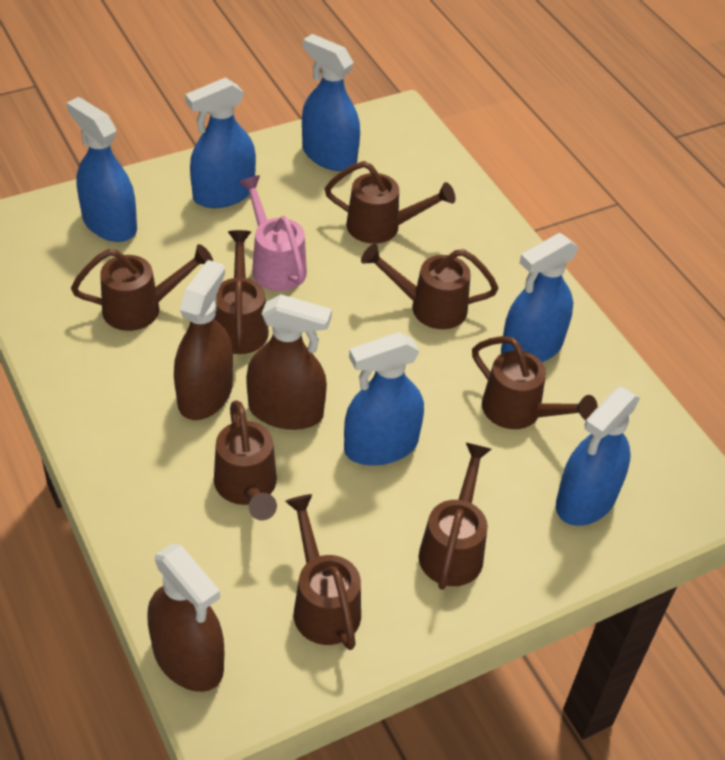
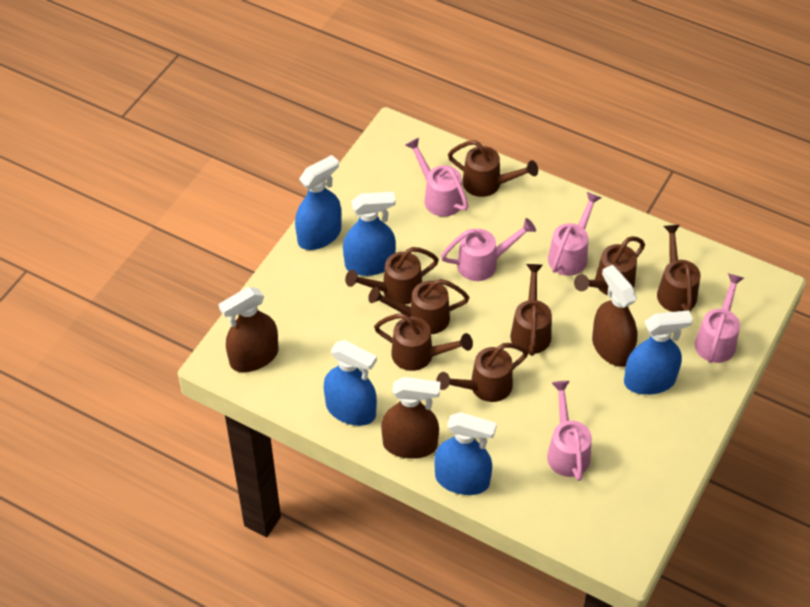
blue spray bottle: 6 -> 5
pink watering can: 1 -> 5

